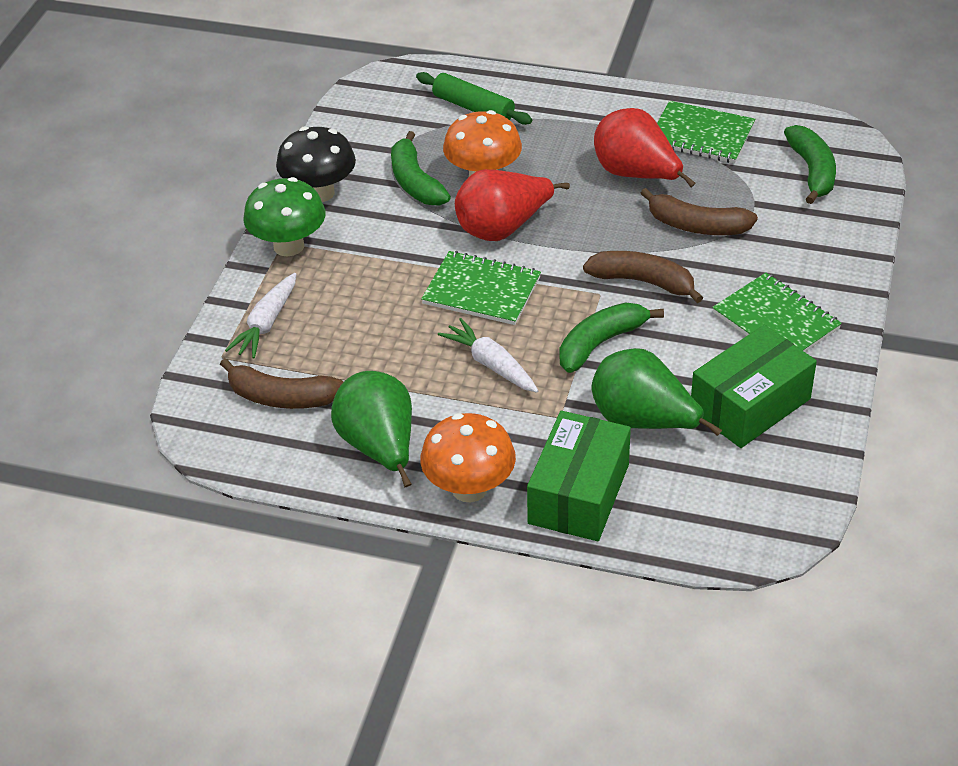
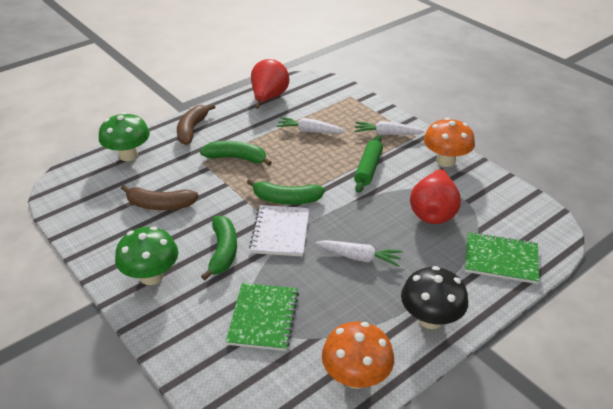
brown banana: 3 -> 2
green box: 2 -> 0
green mushroom: 1 -> 2
green notebook: 3 -> 2
green pear: 2 -> 0
white carrot: 2 -> 3
white notebook: 0 -> 1

